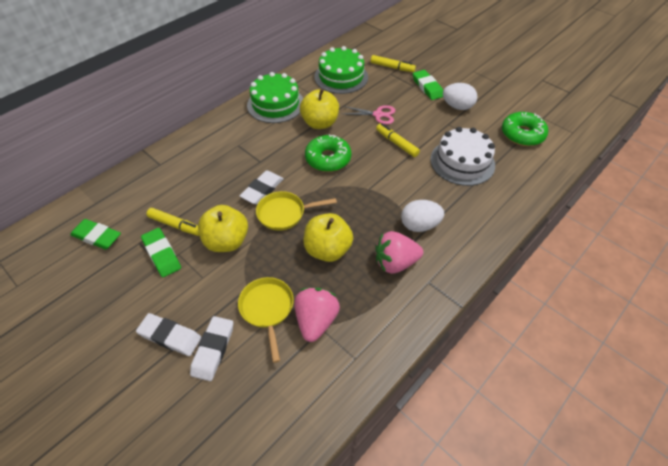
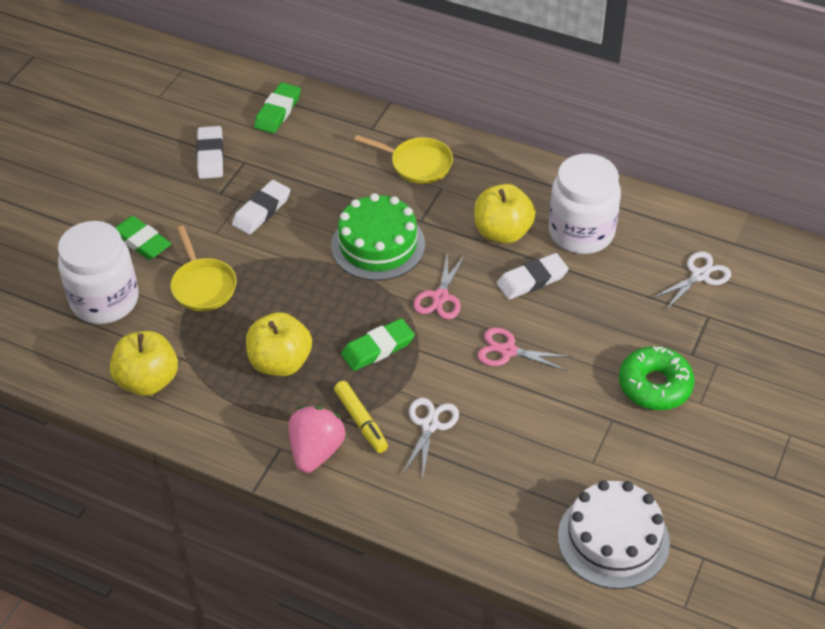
green cake: 2 -> 1
green donut: 2 -> 1
pink scissors: 1 -> 2
pink strawberry: 2 -> 1
white egg: 2 -> 0
white jar: 0 -> 2
white scissors: 0 -> 2
yellow marker: 3 -> 1

